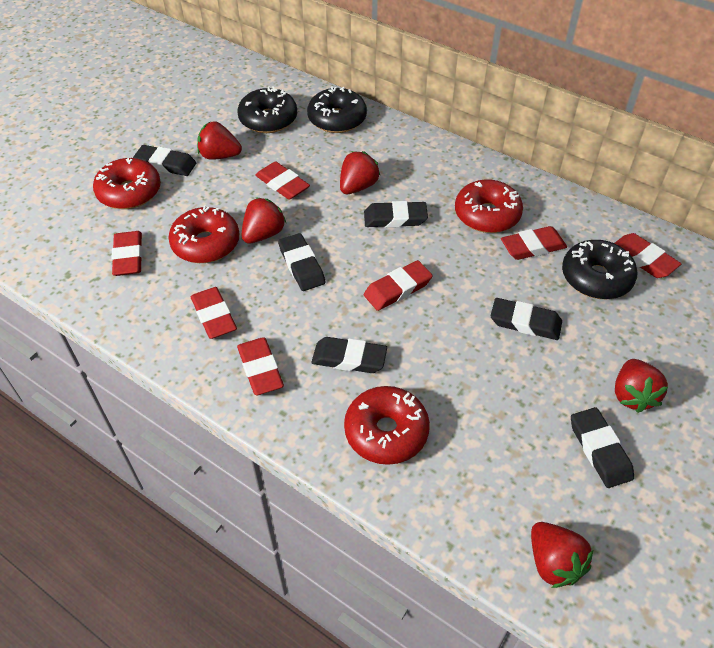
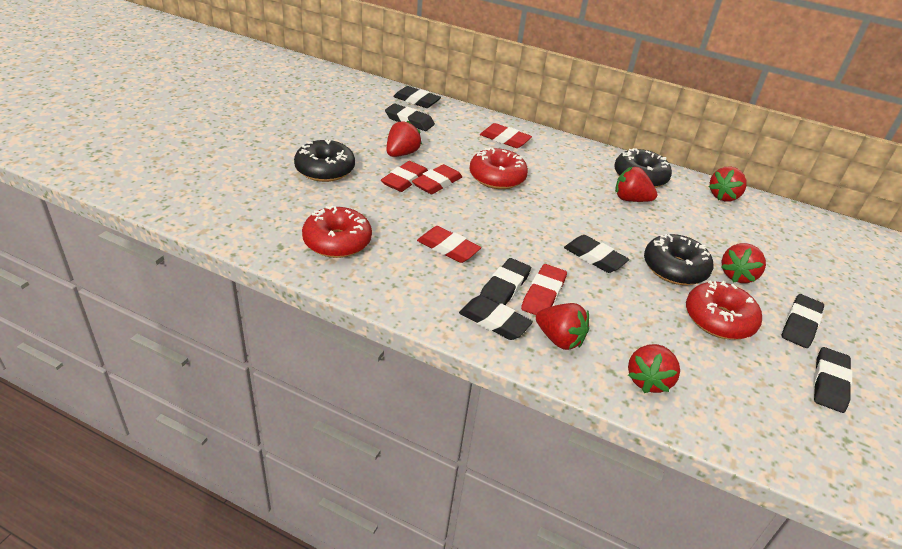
black eraser: 6 -> 7
red donut: 4 -> 3
red eraser: 7 -> 5
red strawberry: 5 -> 6

